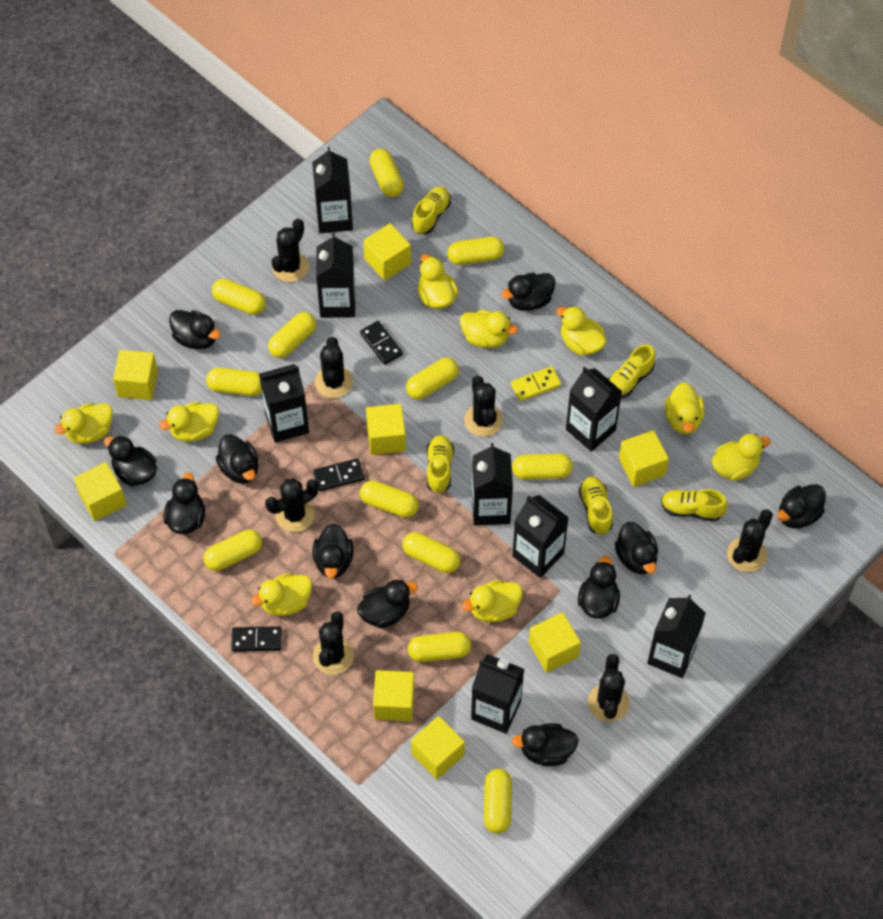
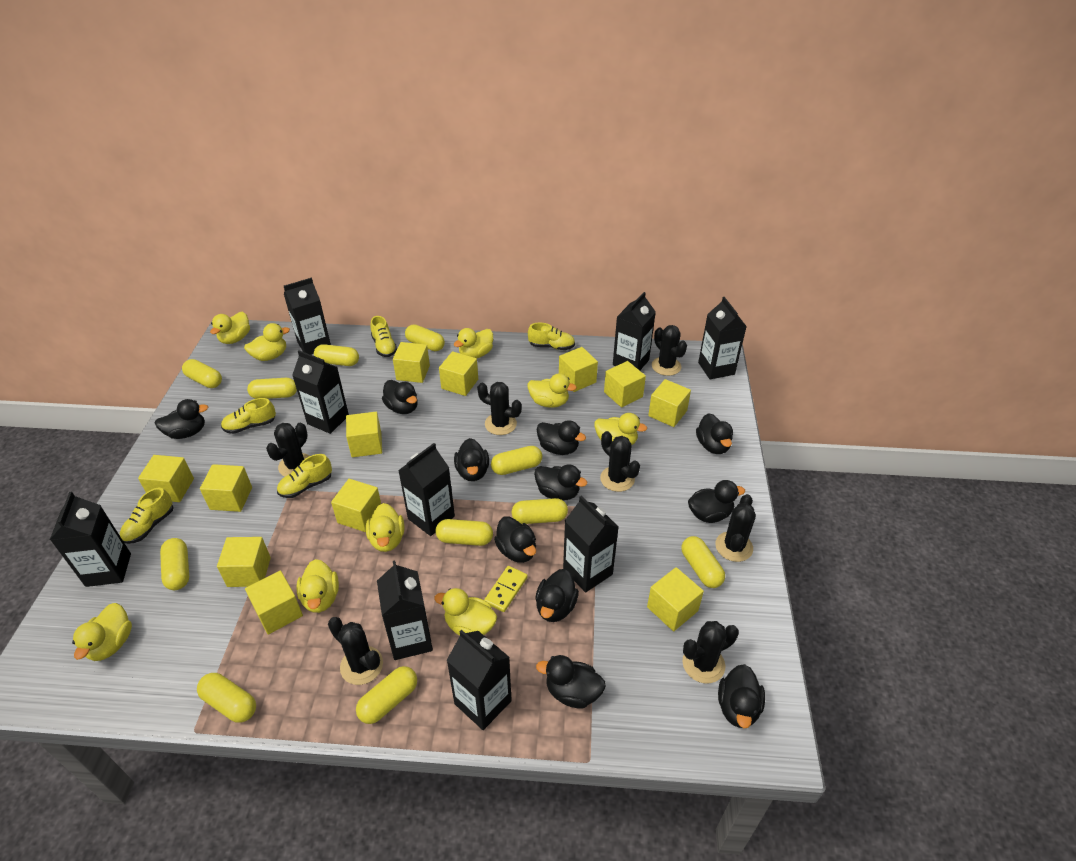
black carton: 8 -> 9
black domino: 3 -> 0
yellow capsule: 12 -> 11
yellow cube: 8 -> 12

